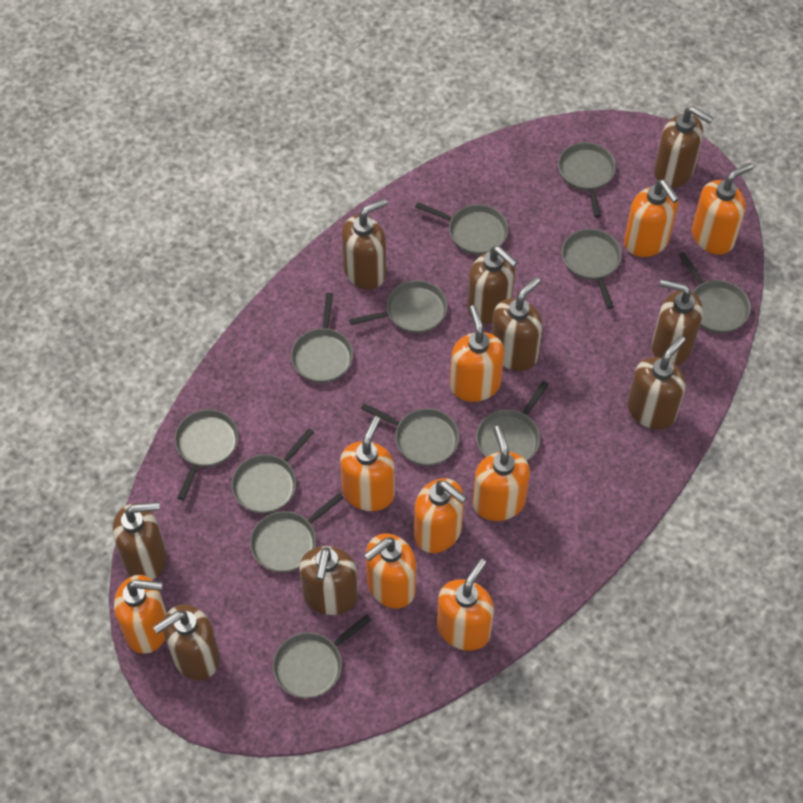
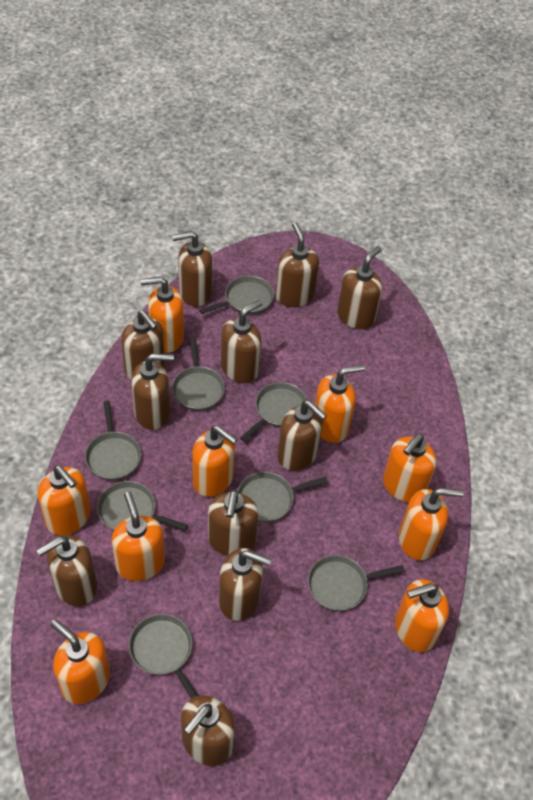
brown soap dispenser: 9 -> 11
grey pan: 12 -> 8

